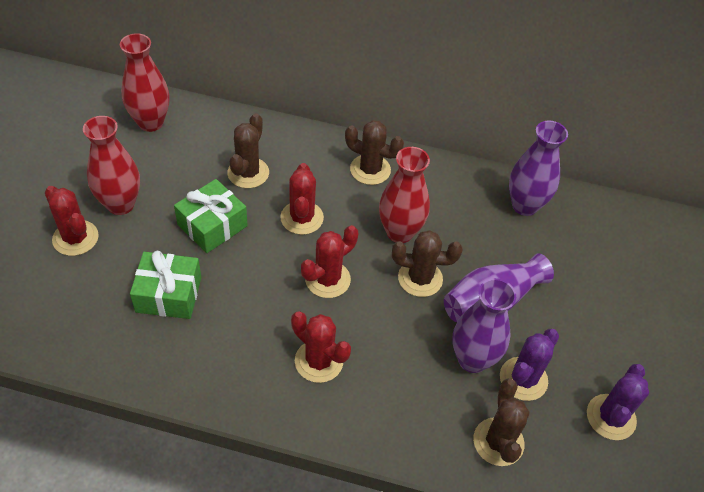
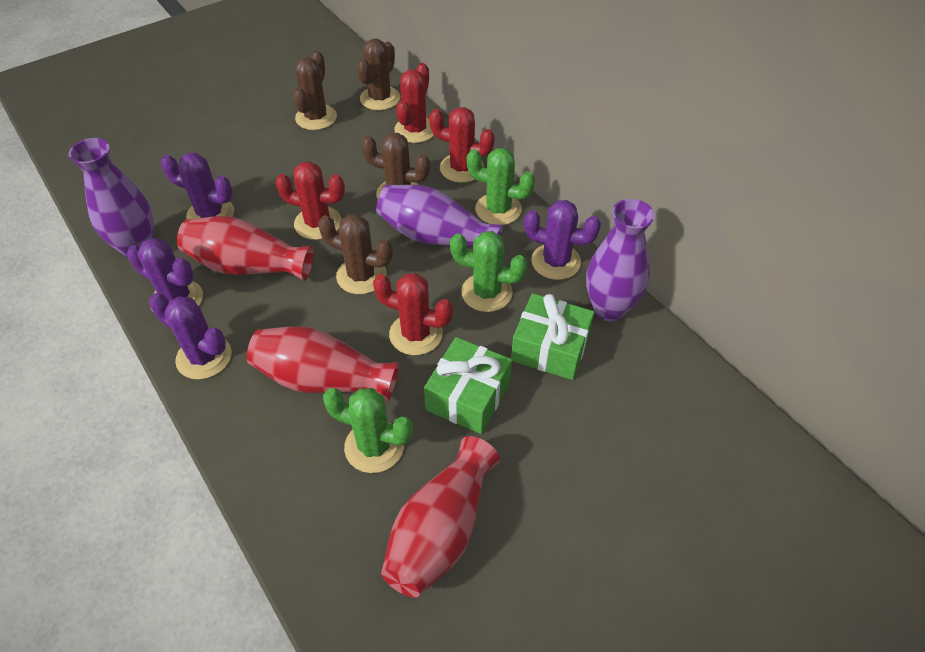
green cactus: 0 -> 3
purple cactus: 2 -> 4

